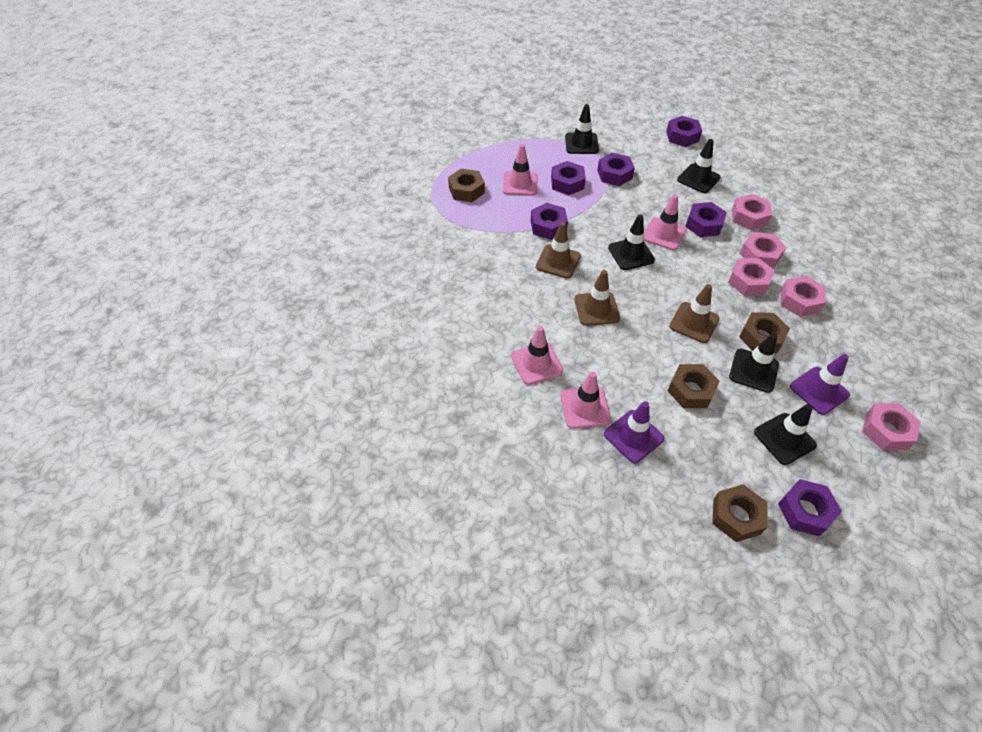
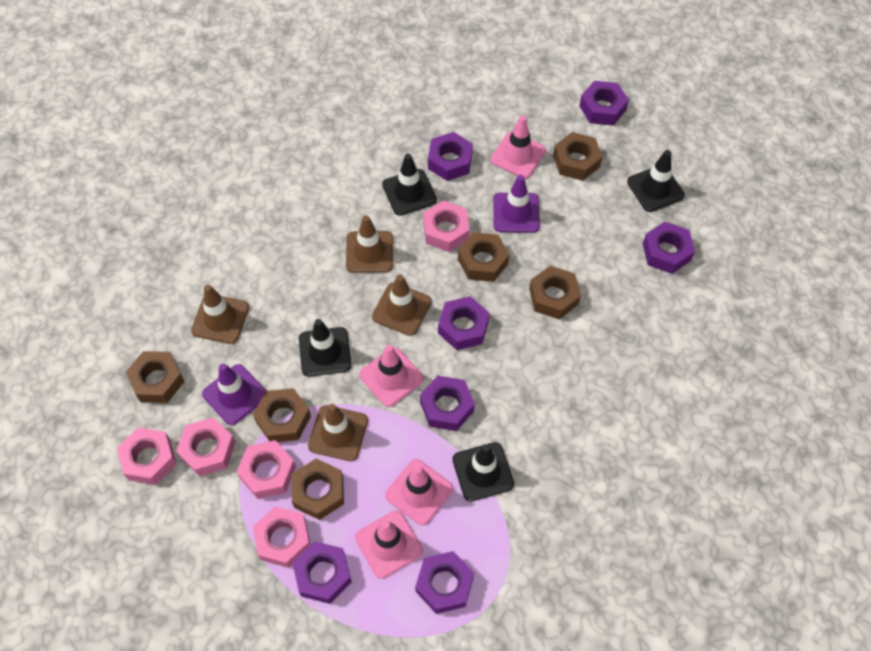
black traffic cone: 5 -> 4
brown nut: 4 -> 6
brown traffic cone: 3 -> 4
purple nut: 6 -> 7

